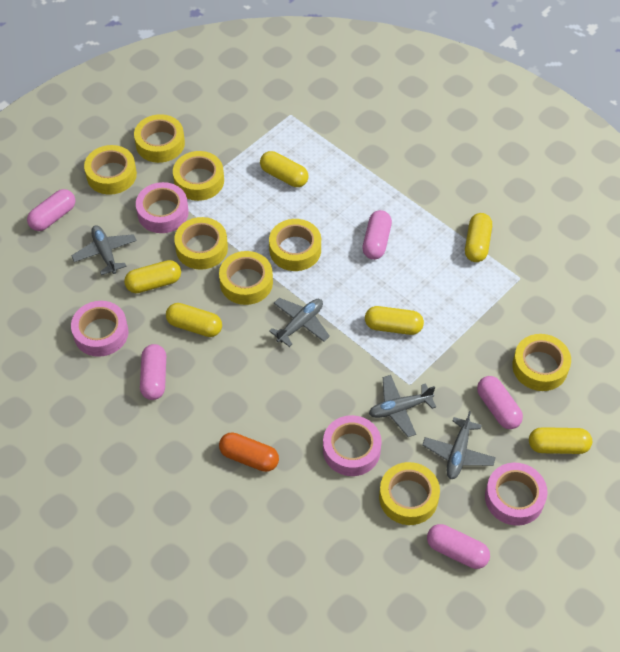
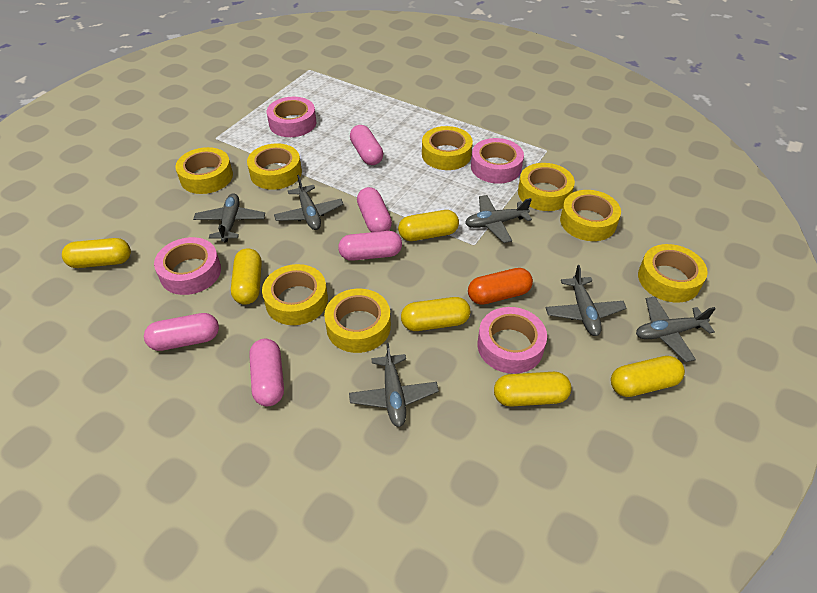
grey plane: 4 -> 6

